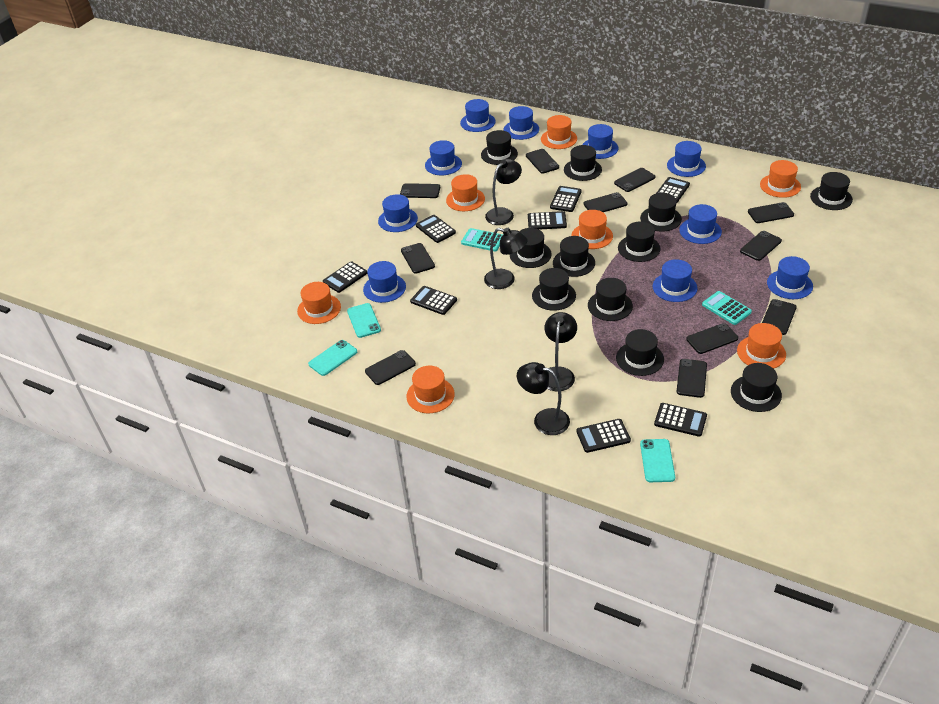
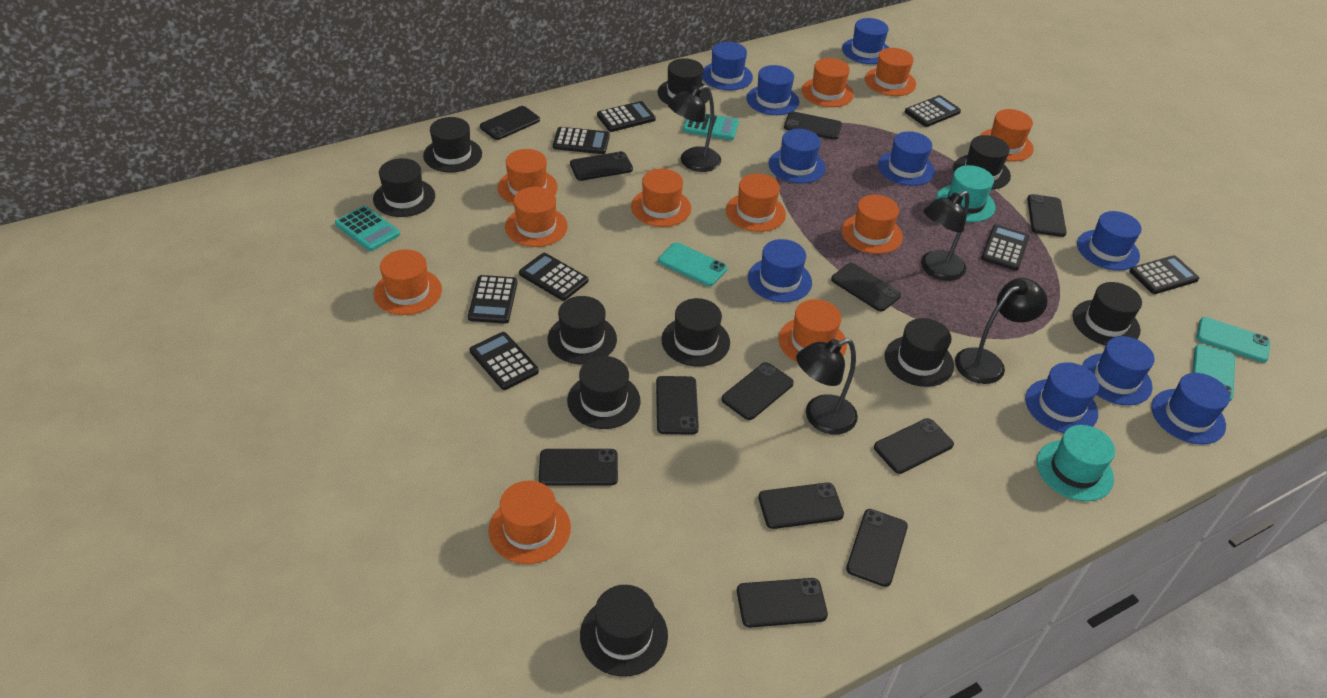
black hat: 11 -> 10
black phone: 11 -> 12
orange hat: 7 -> 11
turquoise hat: 0 -> 2

